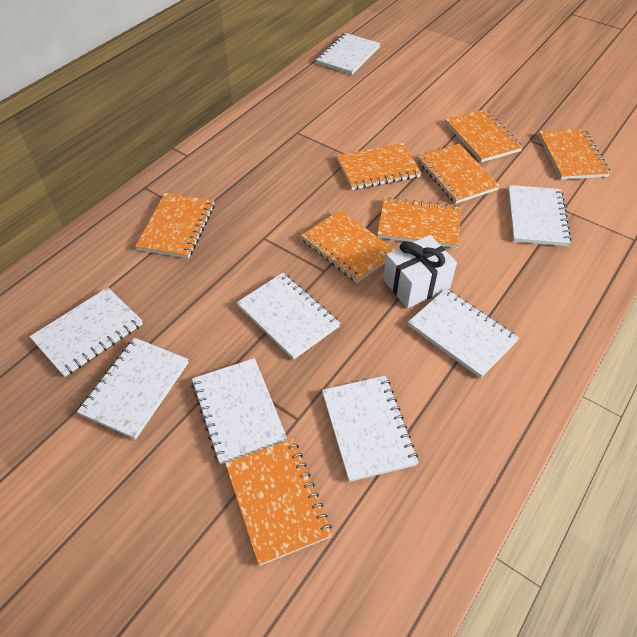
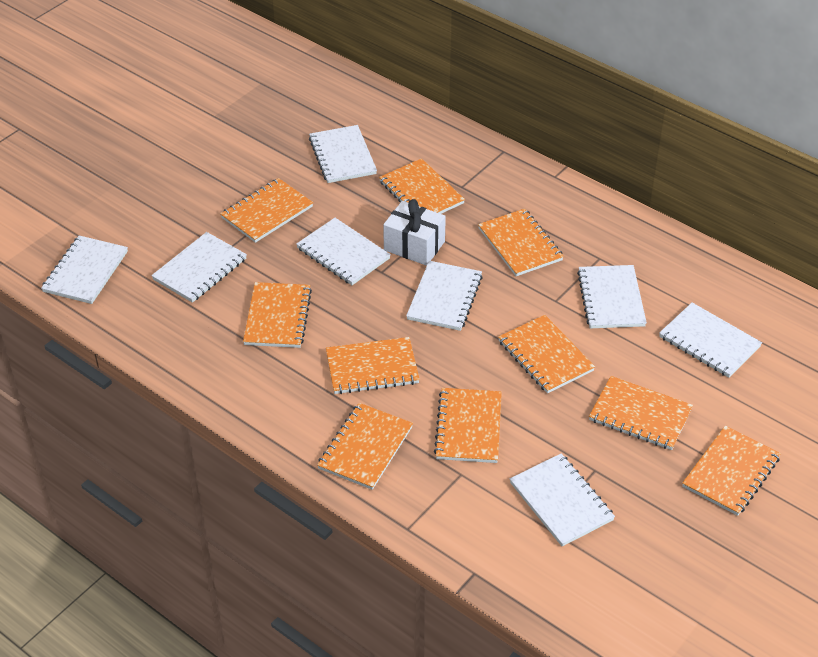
orange notebook: 8 -> 10

